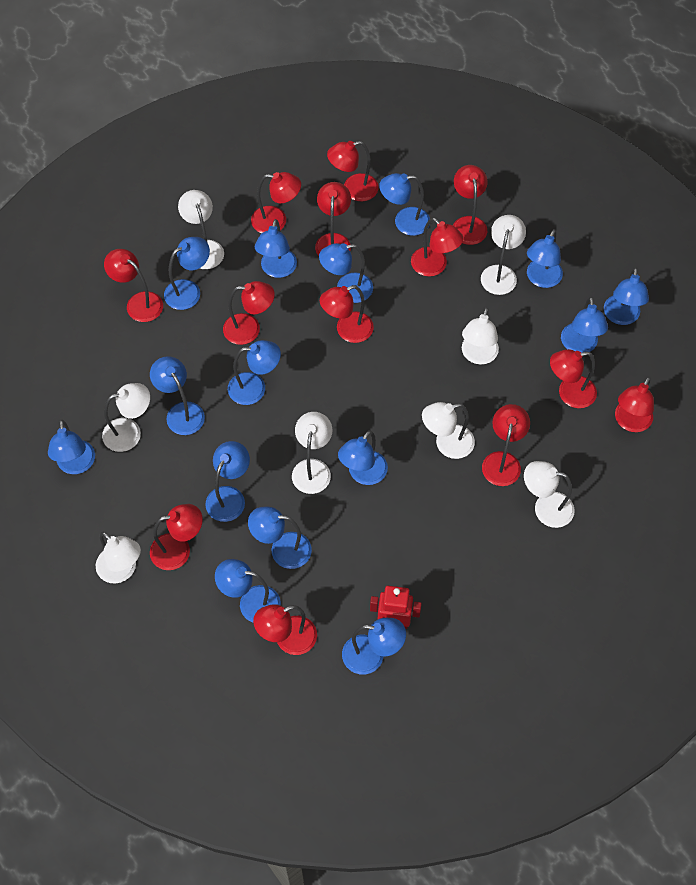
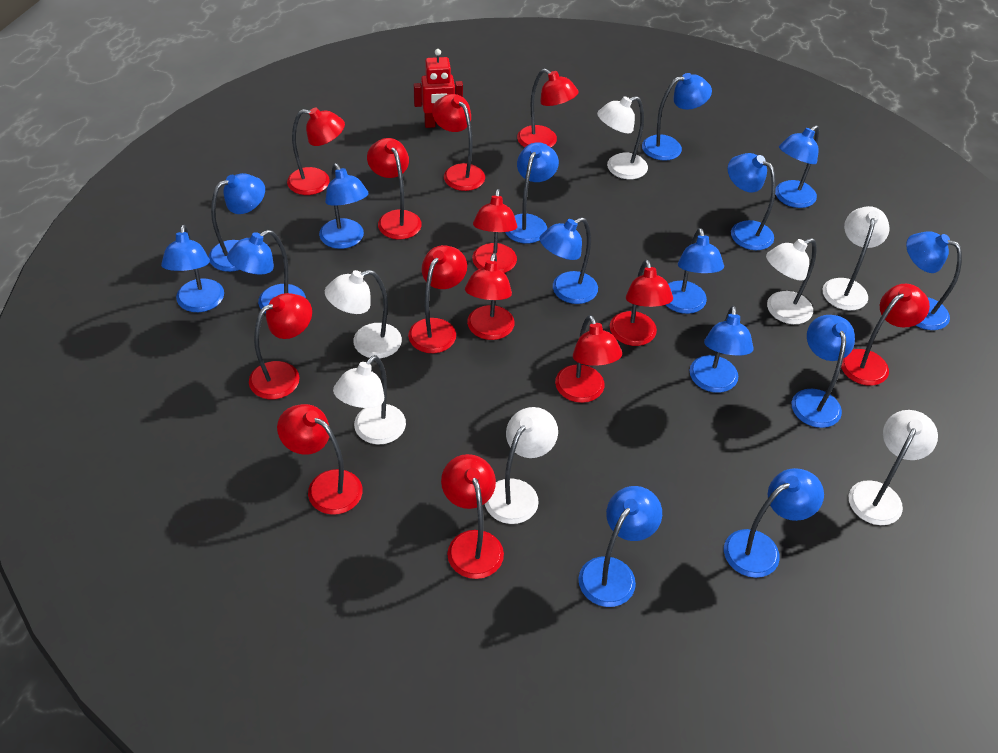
white lamp: 8 -> 7

